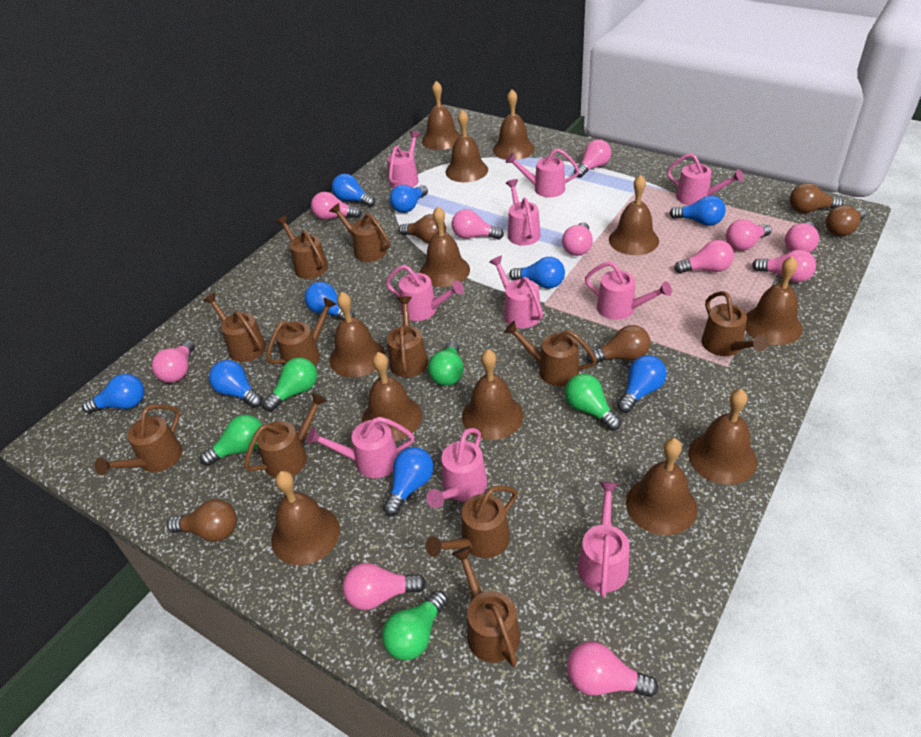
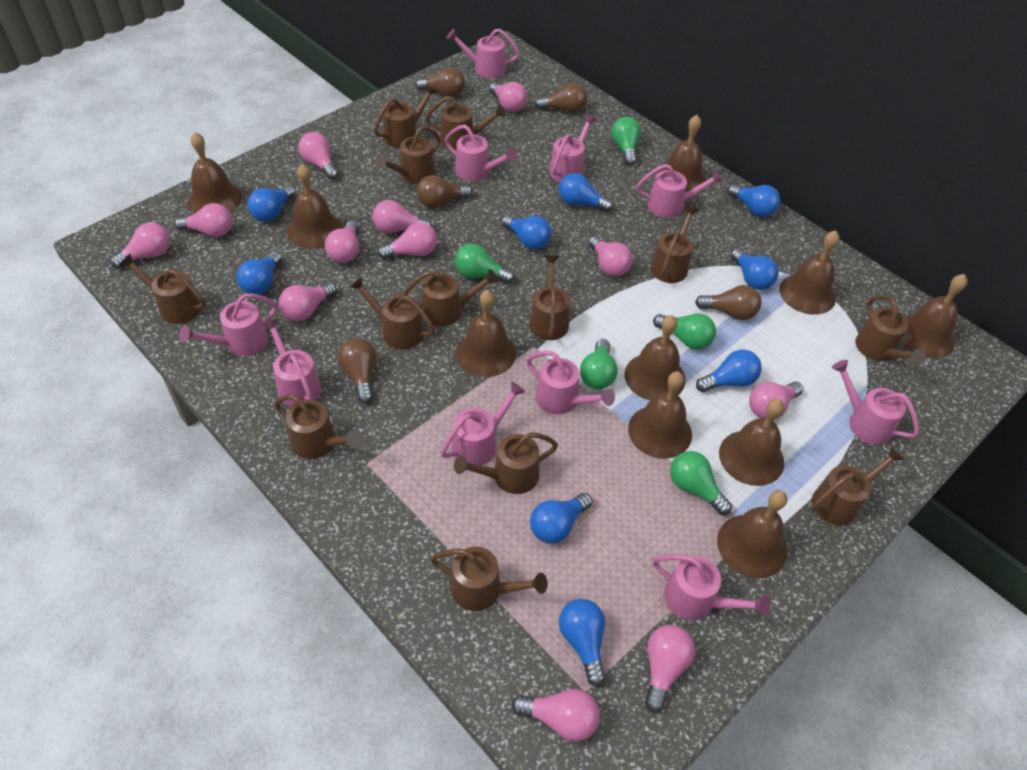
brown bell: 12 -> 10
brown watering can: 11 -> 13
pink light bulb: 11 -> 12

